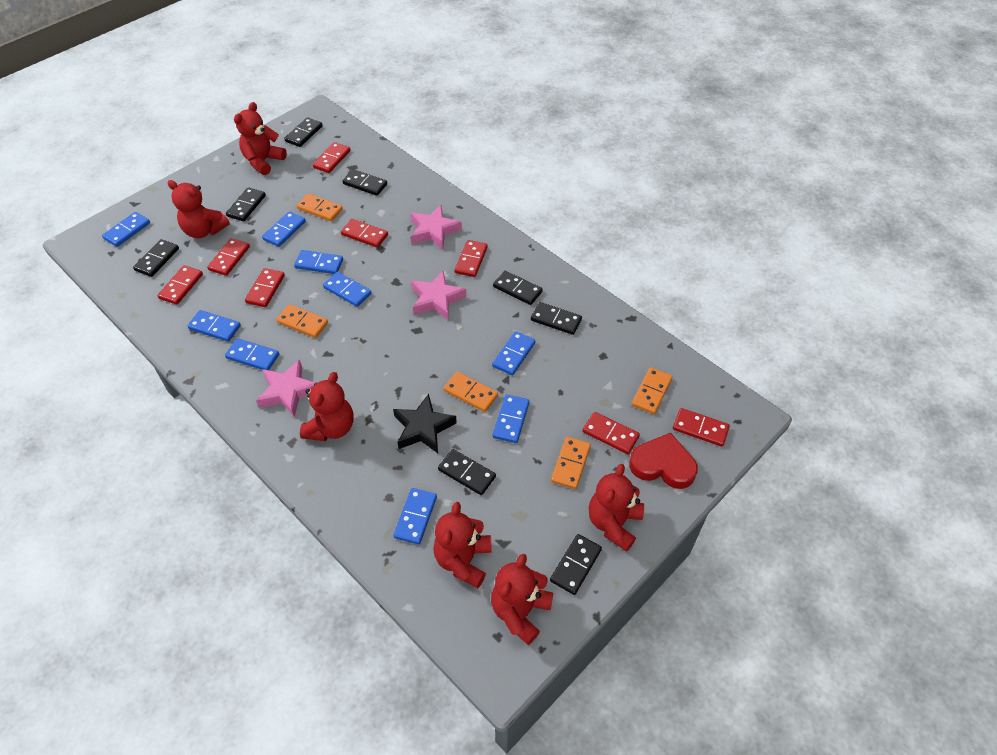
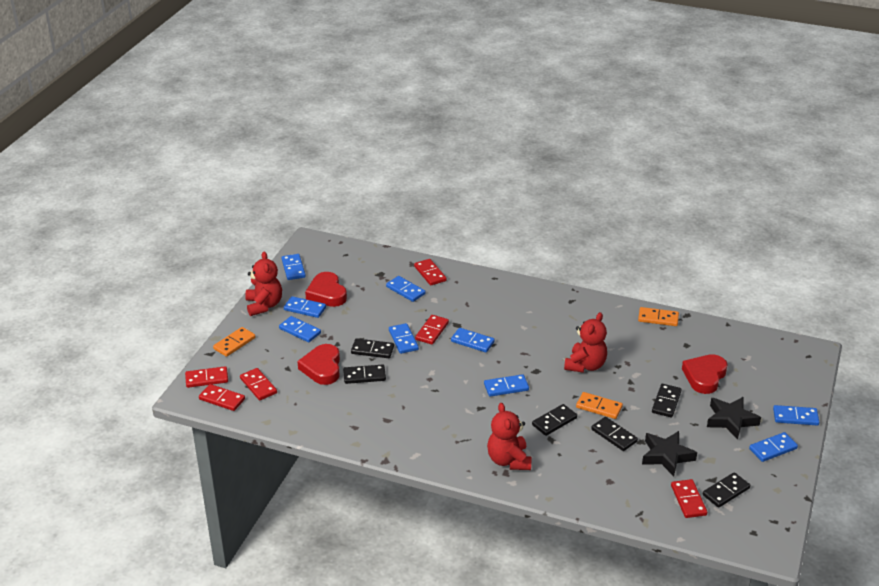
black domino: 8 -> 6
black star: 1 -> 2
orange domino: 5 -> 3
pink star: 3 -> 0
red domino: 8 -> 6
red heart: 1 -> 3
red teddy bear: 6 -> 3

